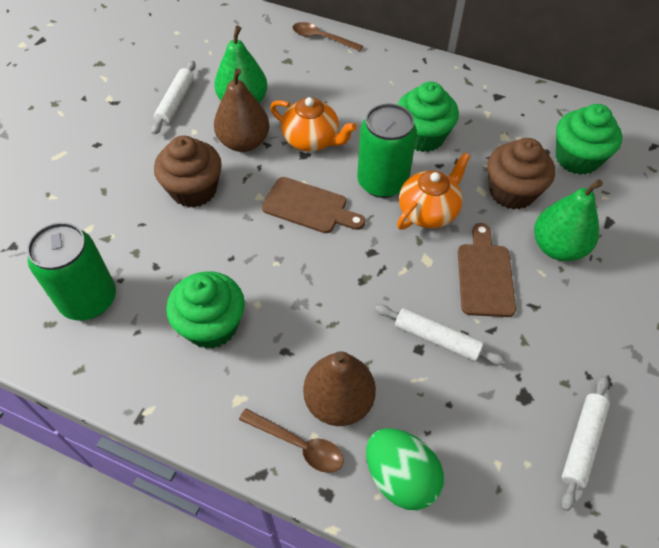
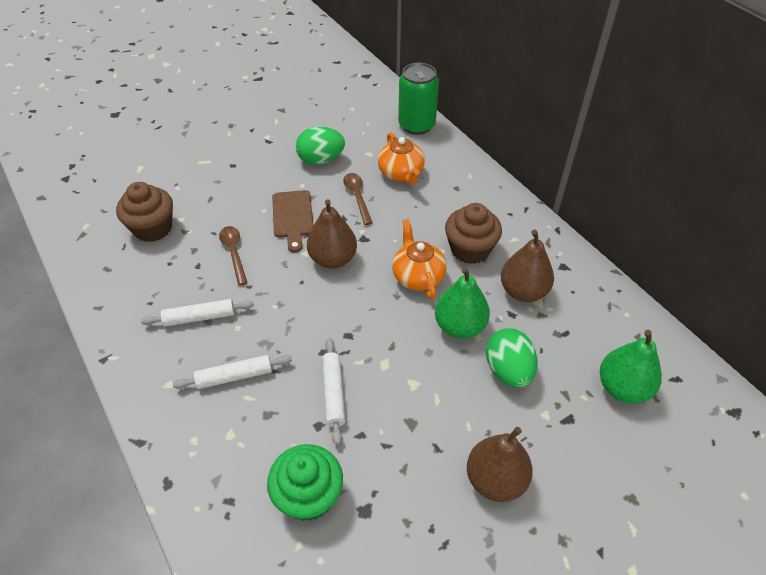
brown cutting board: 2 -> 1
brown pear: 2 -> 3
green can: 2 -> 1
green cupcake: 3 -> 1
green egg: 1 -> 2

